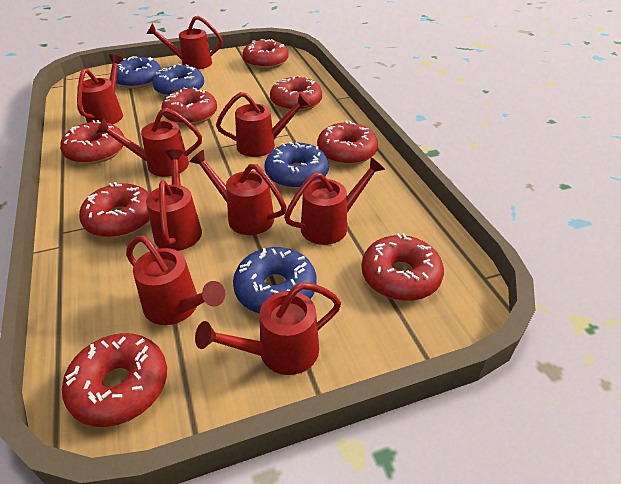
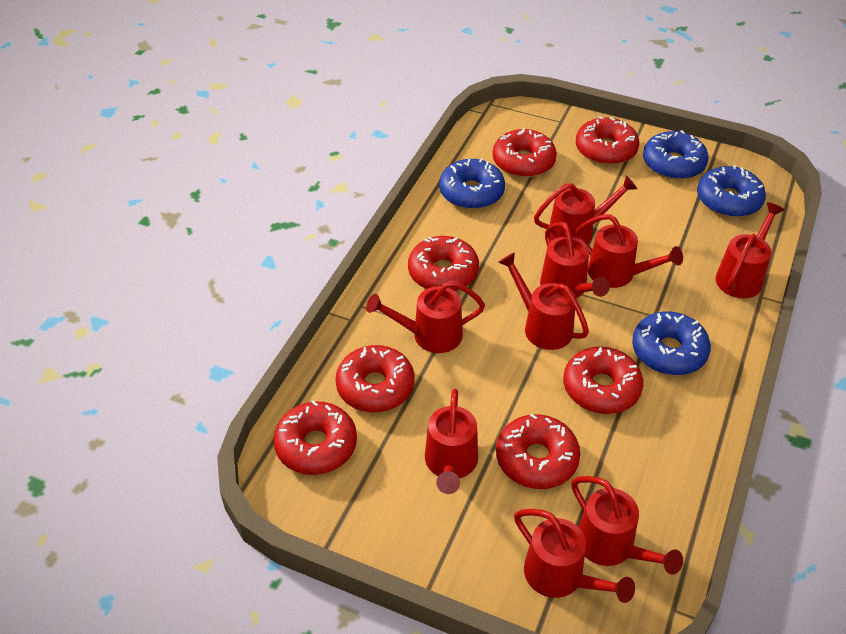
red donut: 8 -> 7

